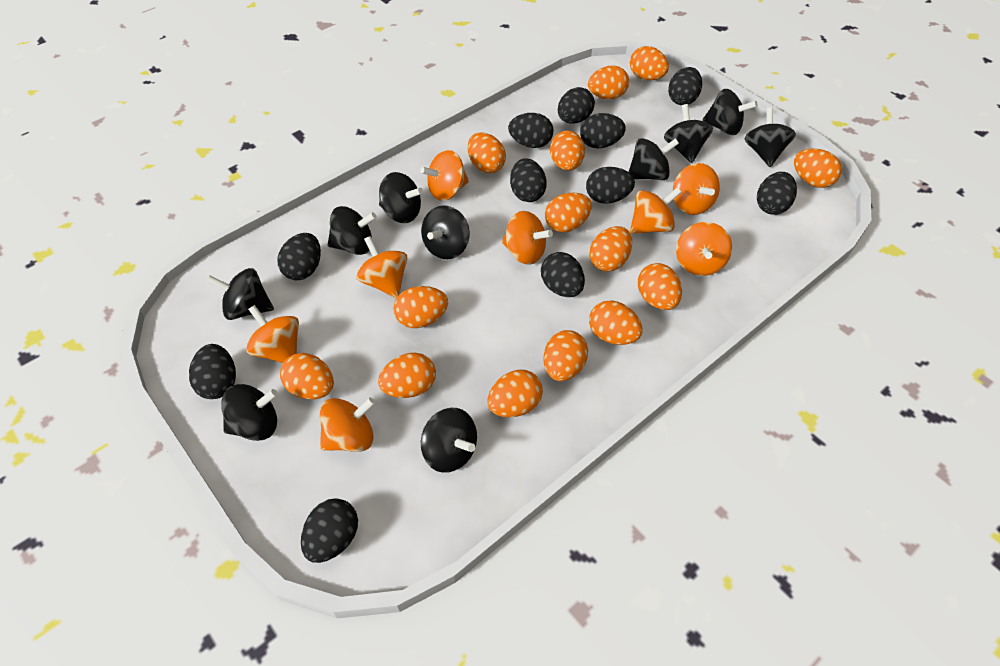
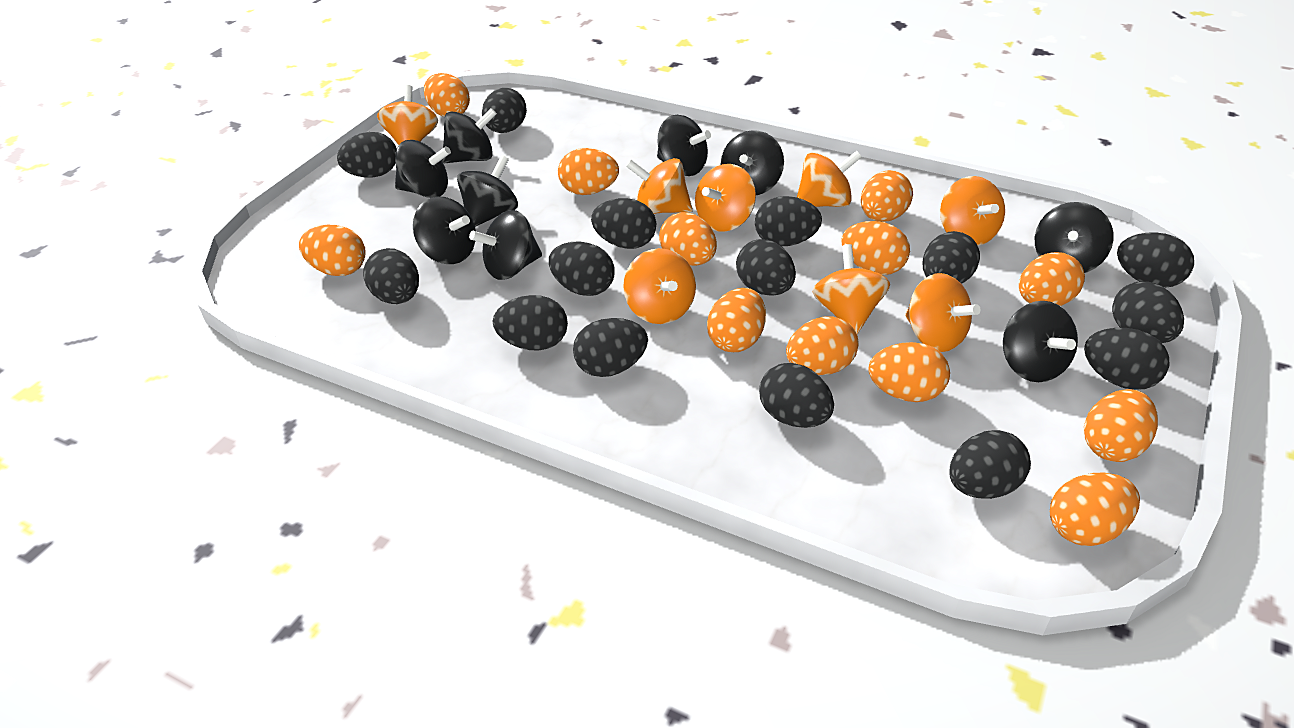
black egg: 11 -> 15
black spinning top: 10 -> 9
orange egg: 14 -> 12

